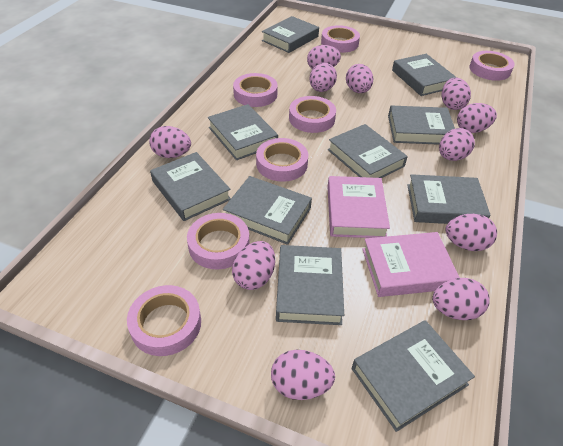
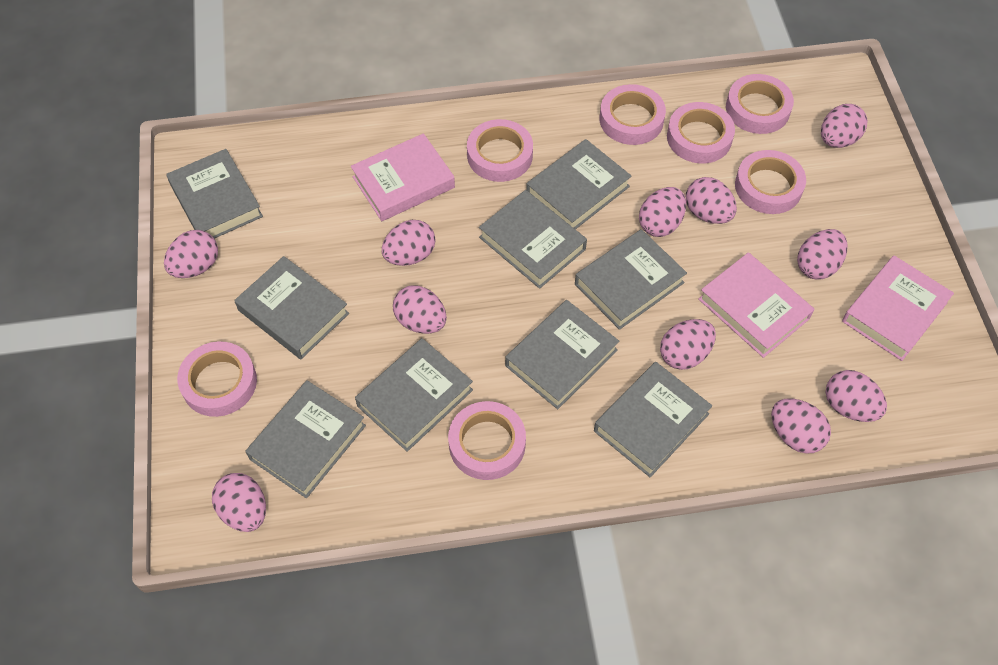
grey book: 10 -> 9
pink book: 2 -> 3

